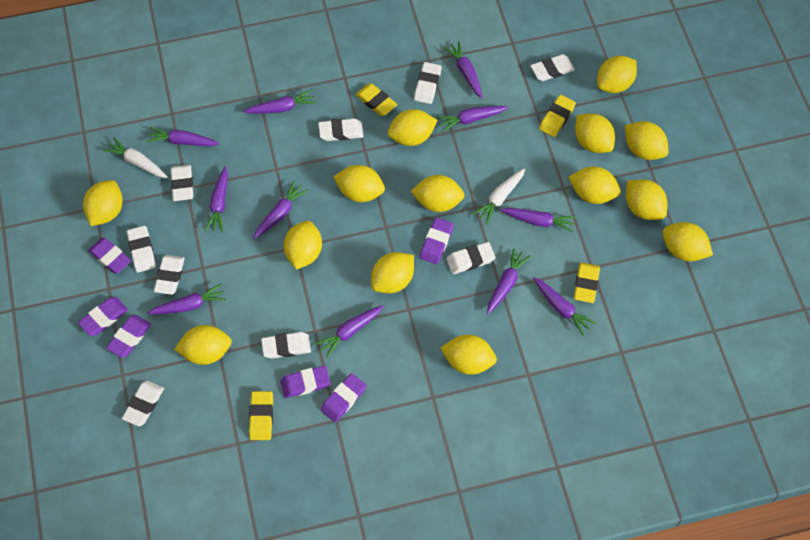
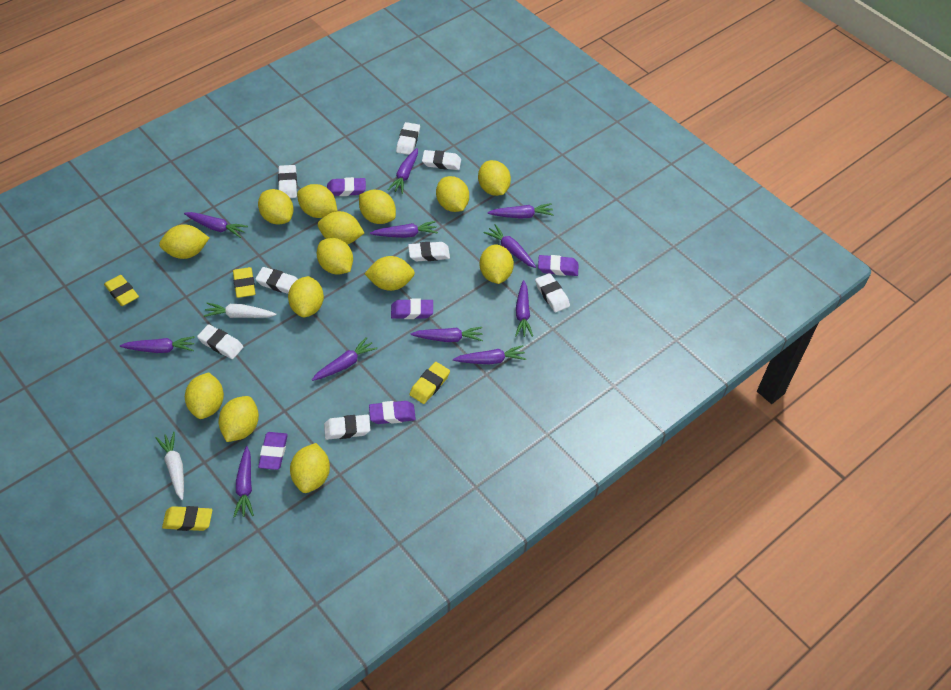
purple eraser: 6 -> 5
white eraser: 9 -> 8

